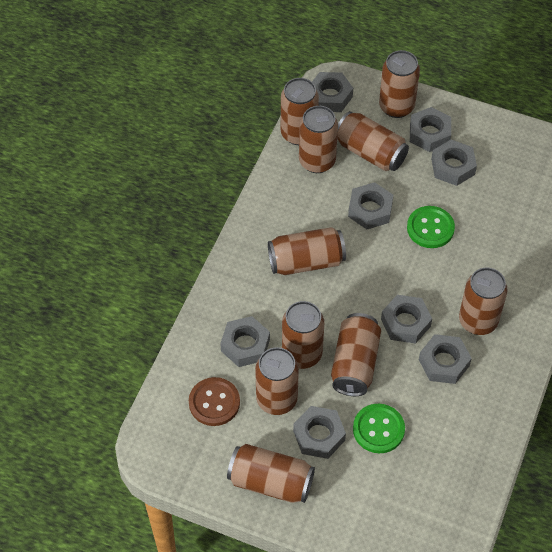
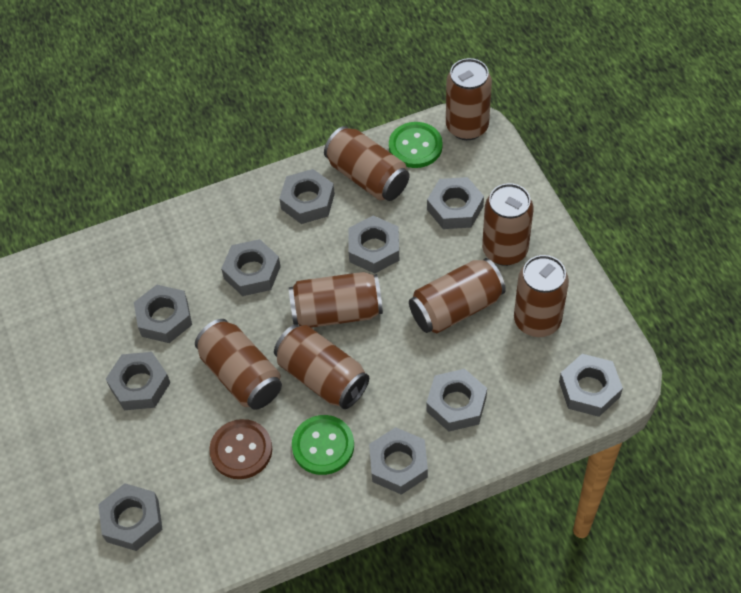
brown can: 10 -> 8
grey nut: 8 -> 10

